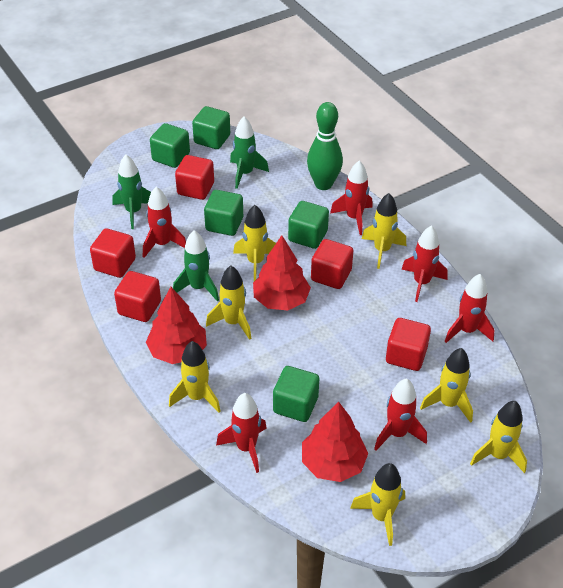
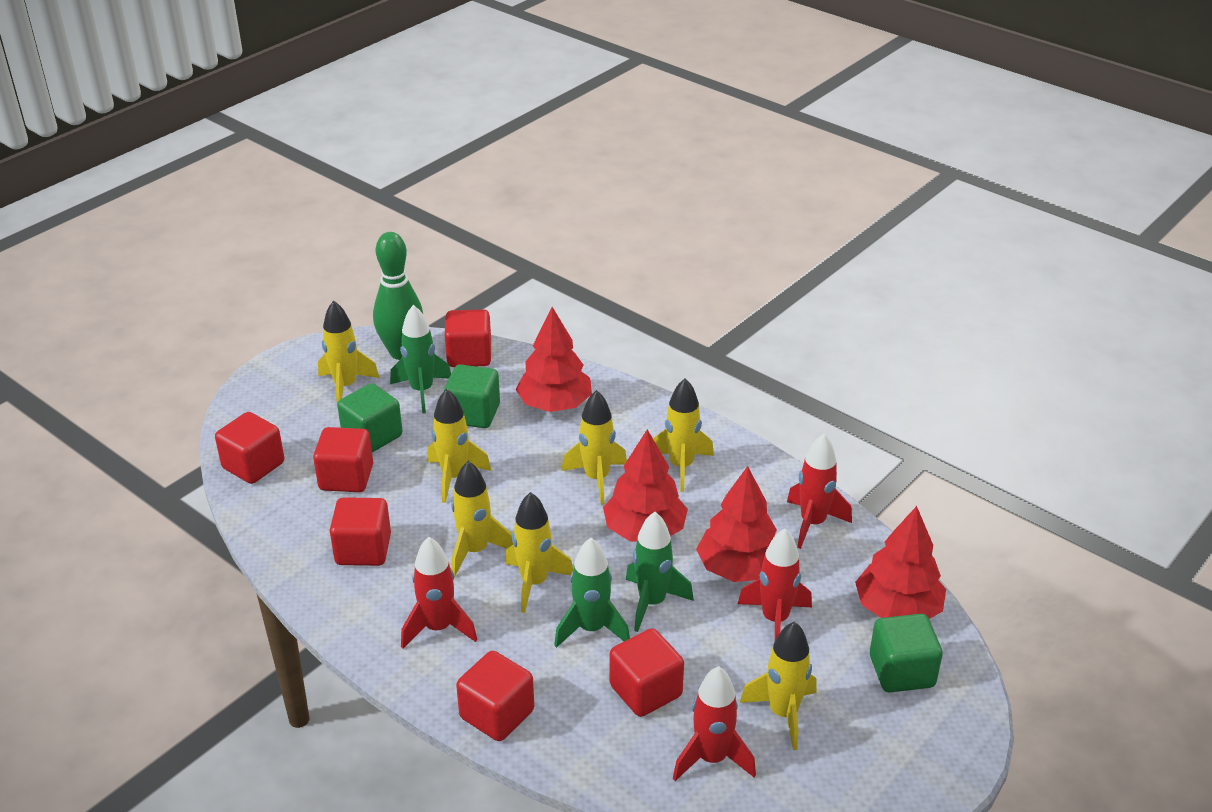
green cube: 5 -> 3
red cube: 5 -> 6
red rocket: 6 -> 4
red tree: 3 -> 4

